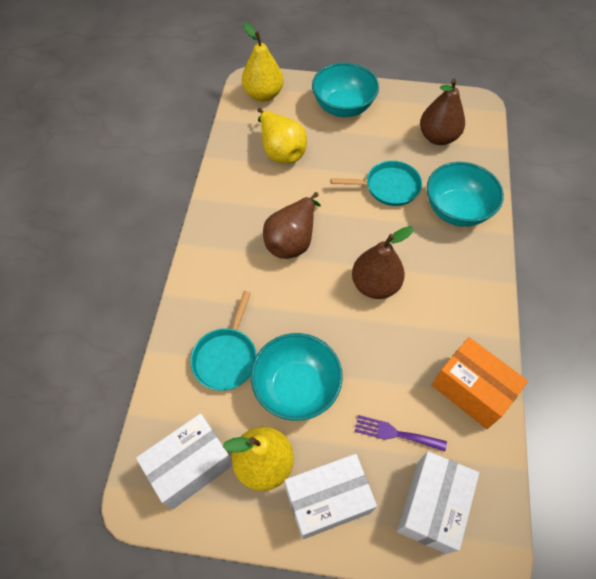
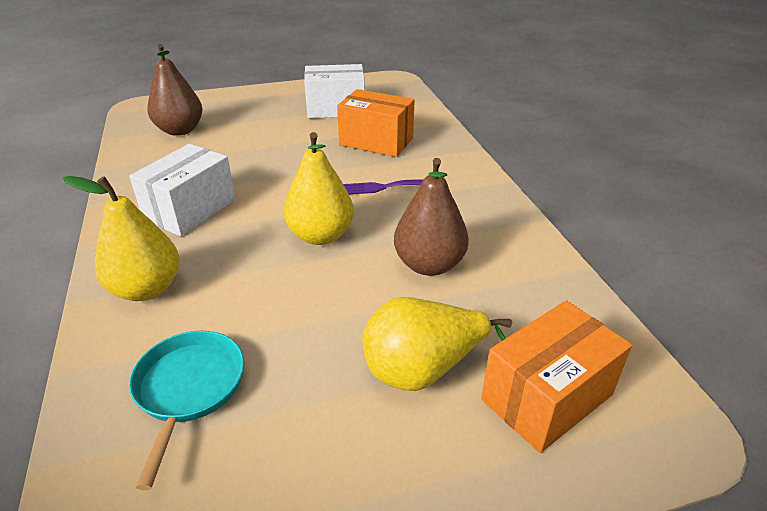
brown pear: 3 -> 2
orange box: 1 -> 2
turquoise bowl: 3 -> 0
turquoise pan: 2 -> 1
white box: 3 -> 2

